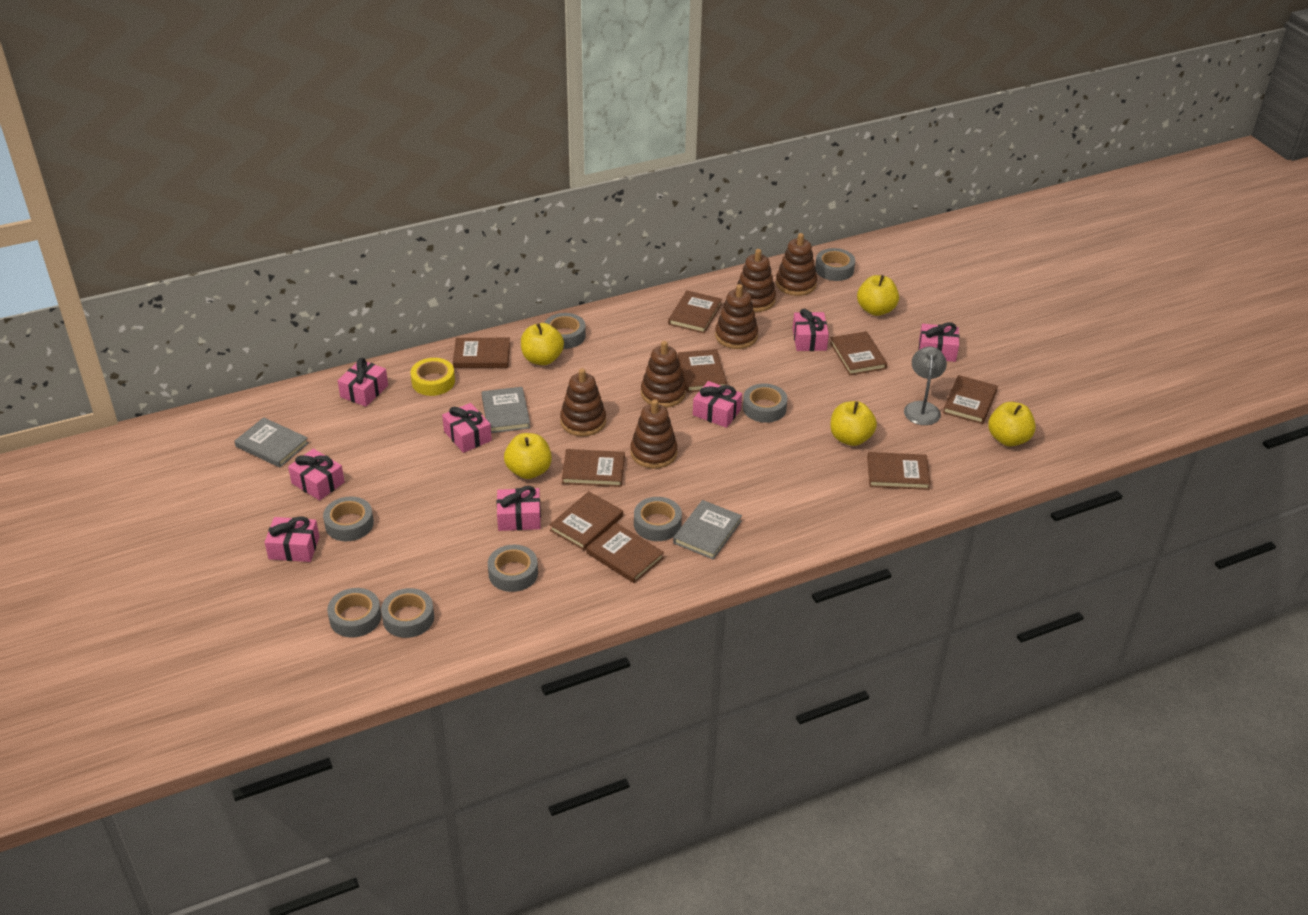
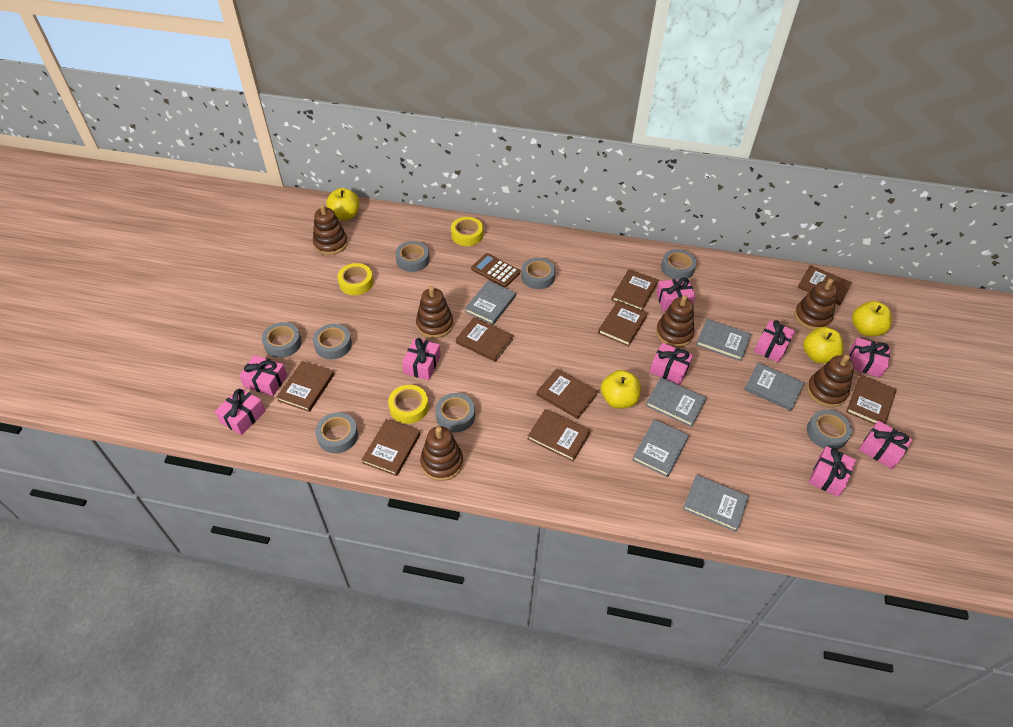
brown calculator: 0 -> 1
grey book: 3 -> 6
grey lamp: 1 -> 0
pink gift: 8 -> 9
yellow apple: 5 -> 4
yellow tape: 1 -> 3

